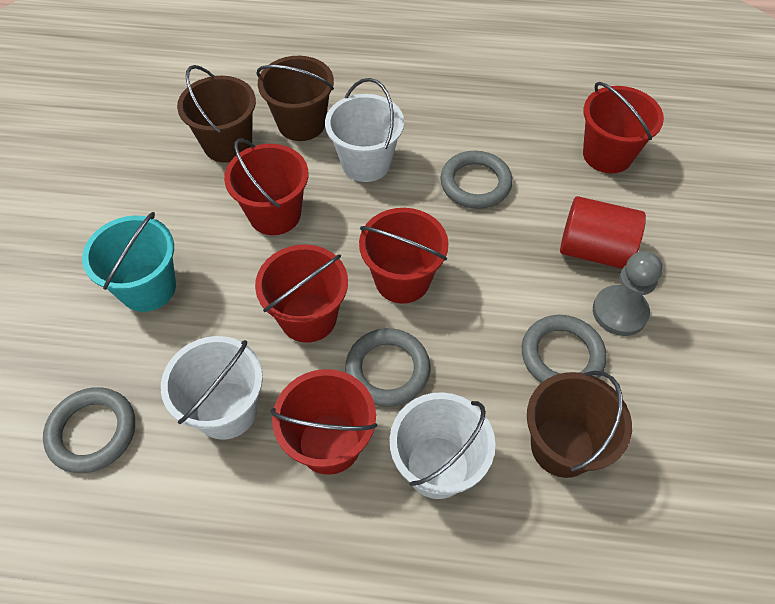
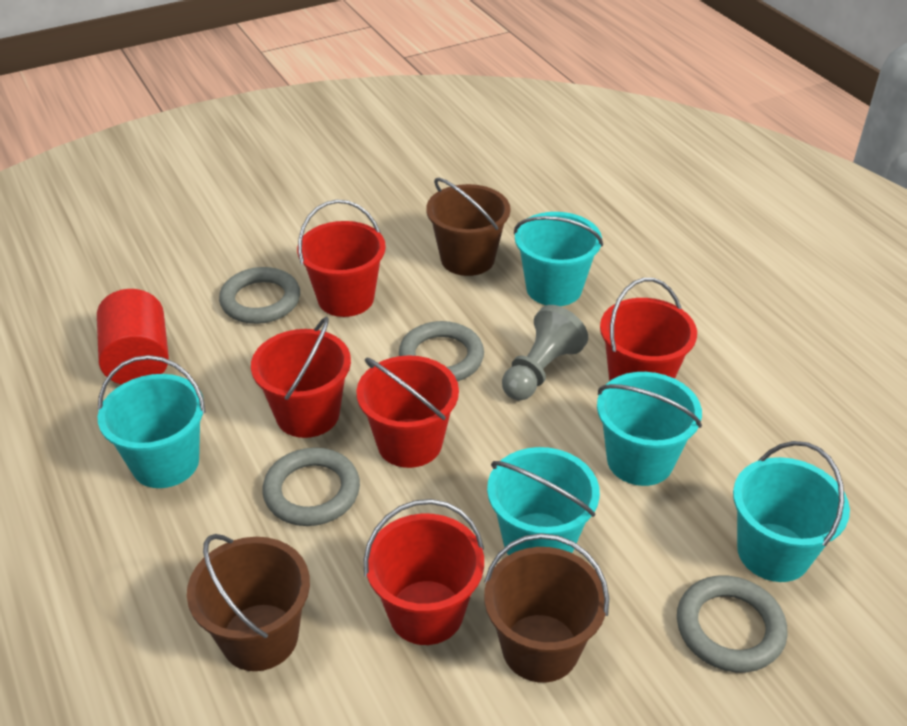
turquoise bucket: 1 -> 5
white bucket: 3 -> 0

